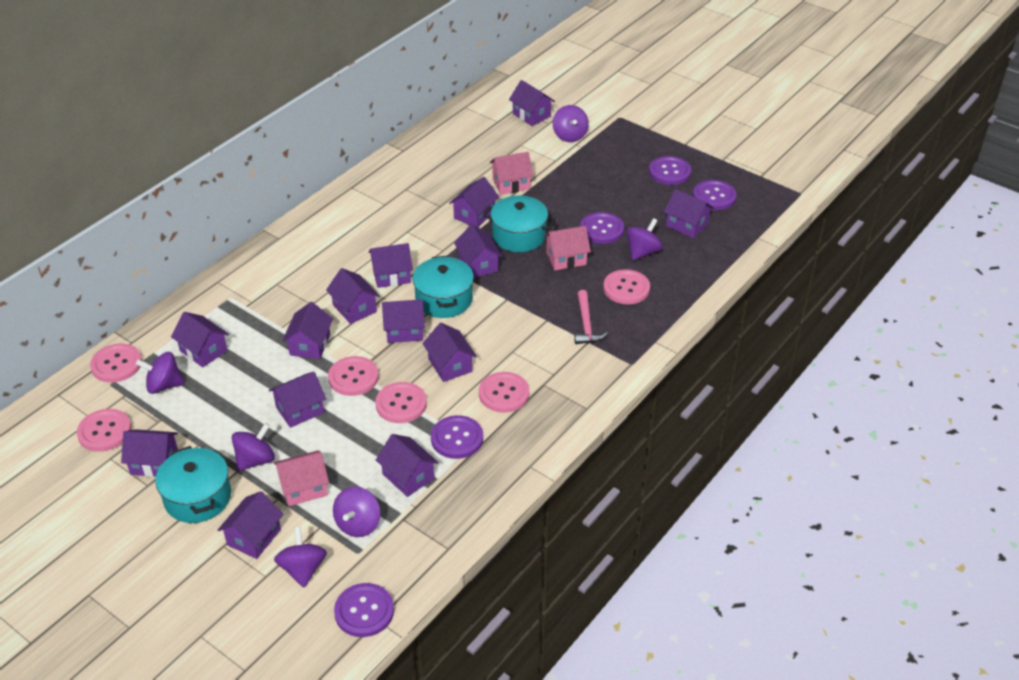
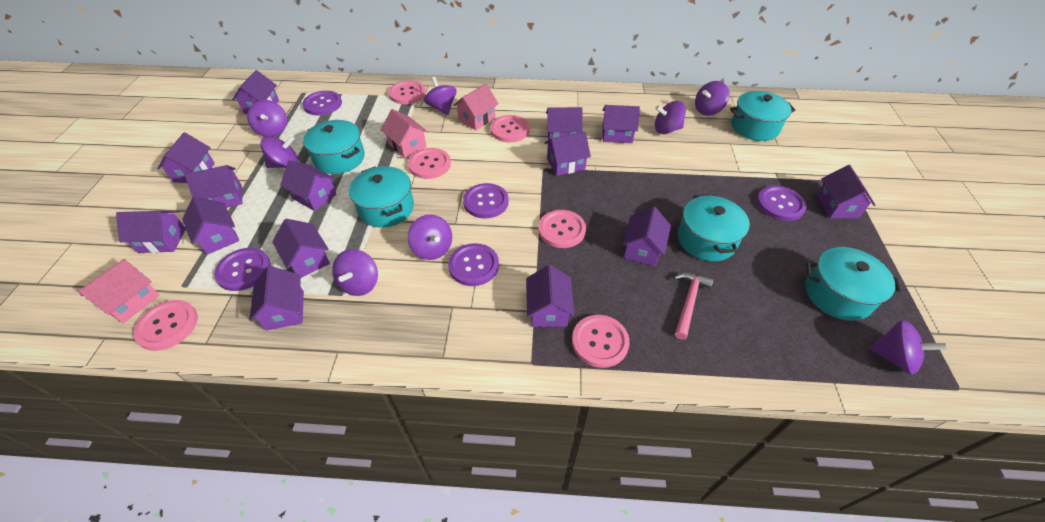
purple spinning top: 6 -> 8
turquoise pot: 3 -> 5

